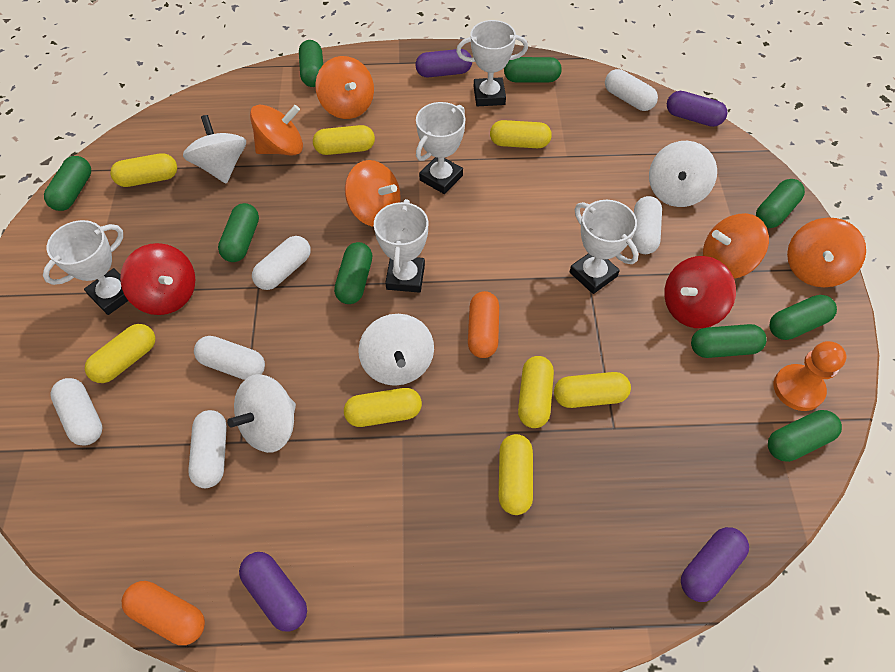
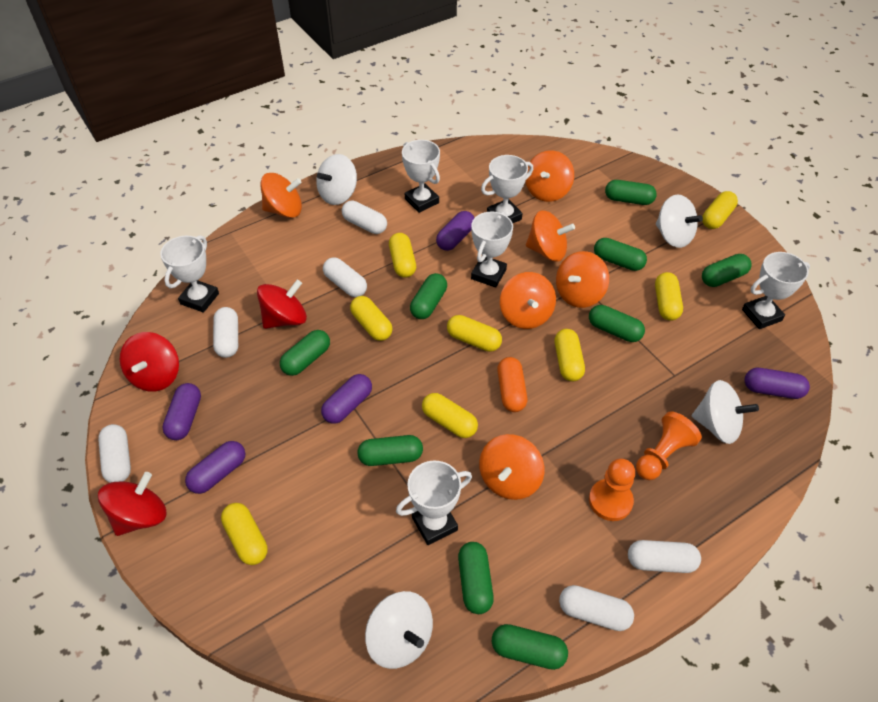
orange capsule: 2 -> 1
orange pawn: 1 -> 2
orange spinning top: 5 -> 6
purple capsule: 4 -> 5
red spinning top: 2 -> 3
white trophy: 5 -> 6

